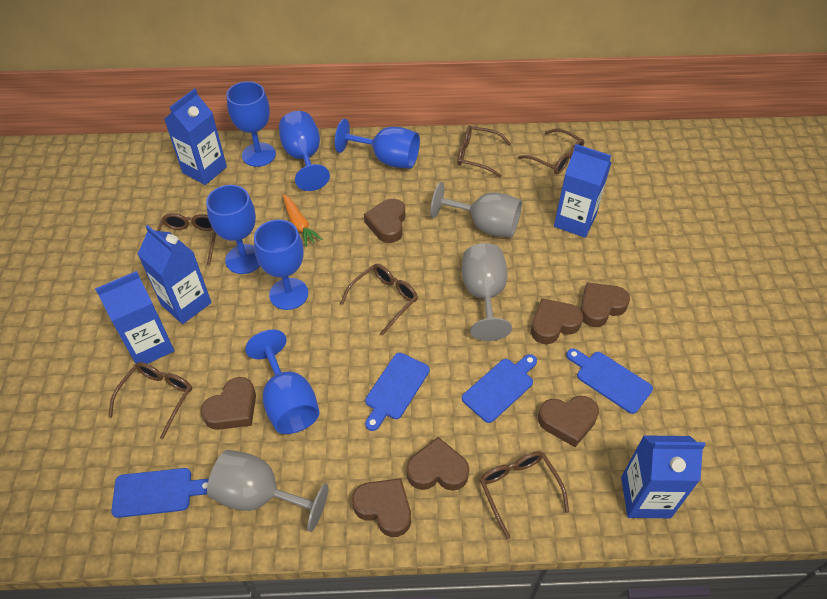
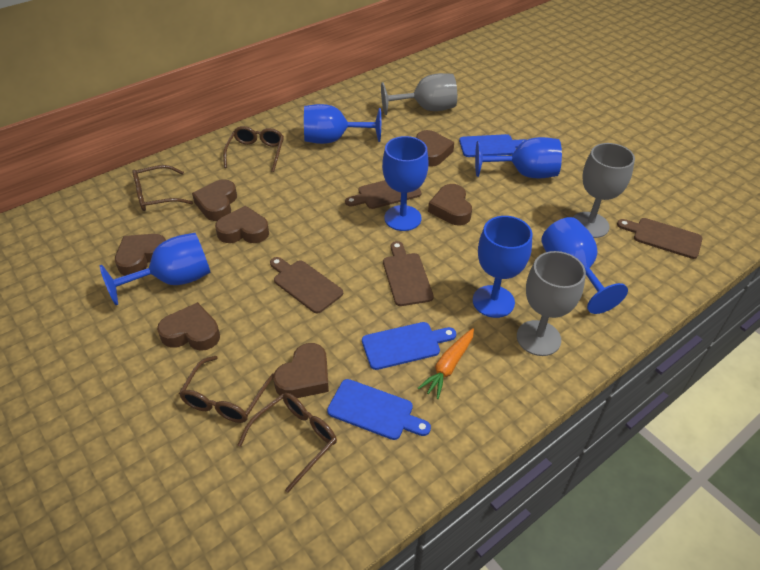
blue carton: 5 -> 0
blue cutting board: 4 -> 3
brown cutting board: 0 -> 4
brown glasses: 6 -> 4

